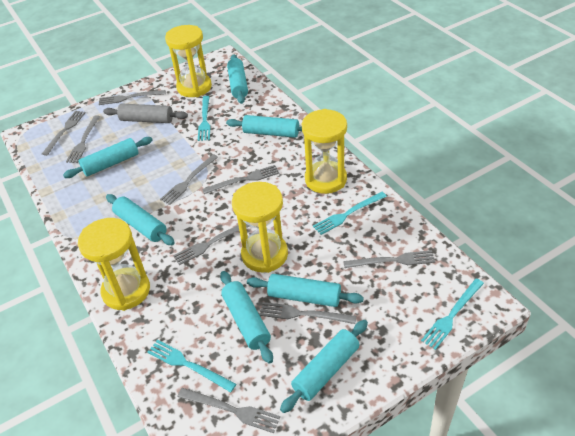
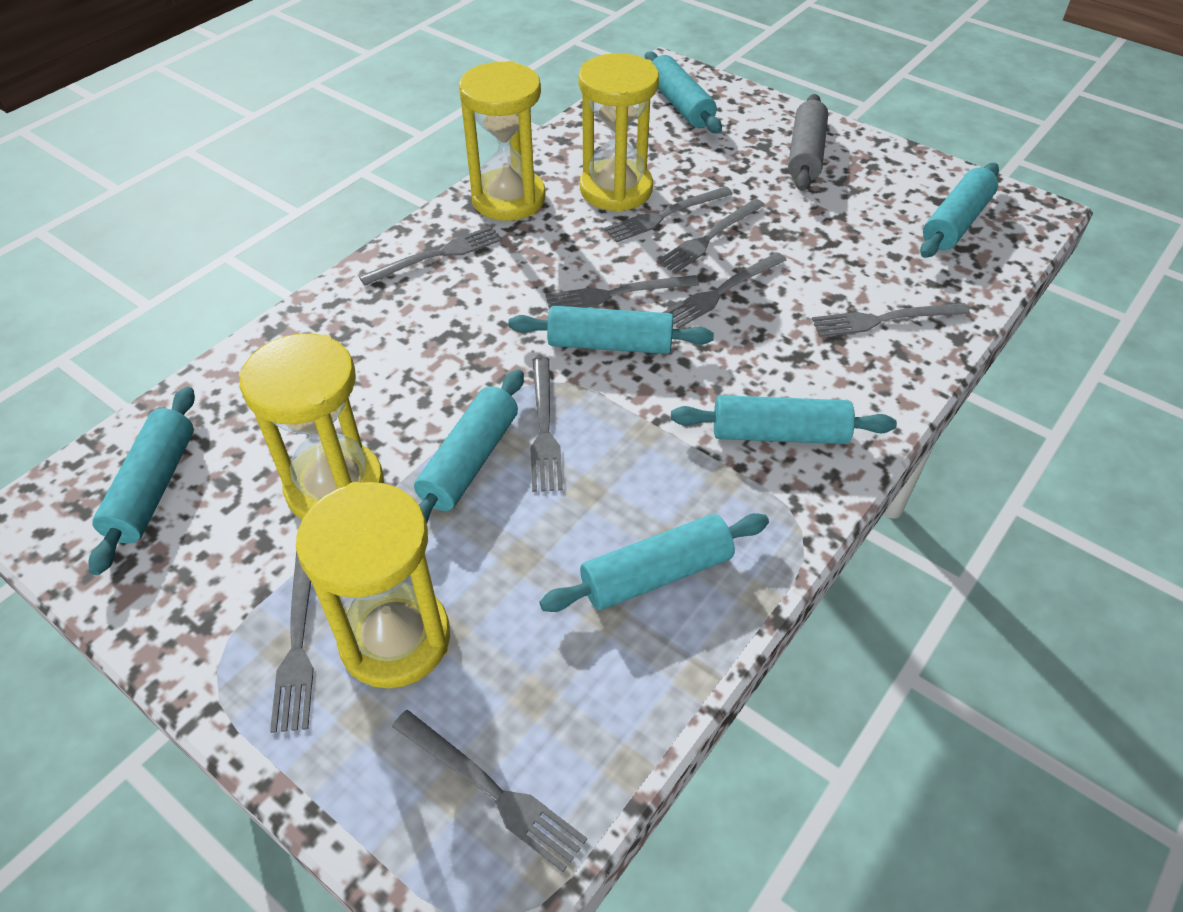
turquoise fork: 4 -> 0

